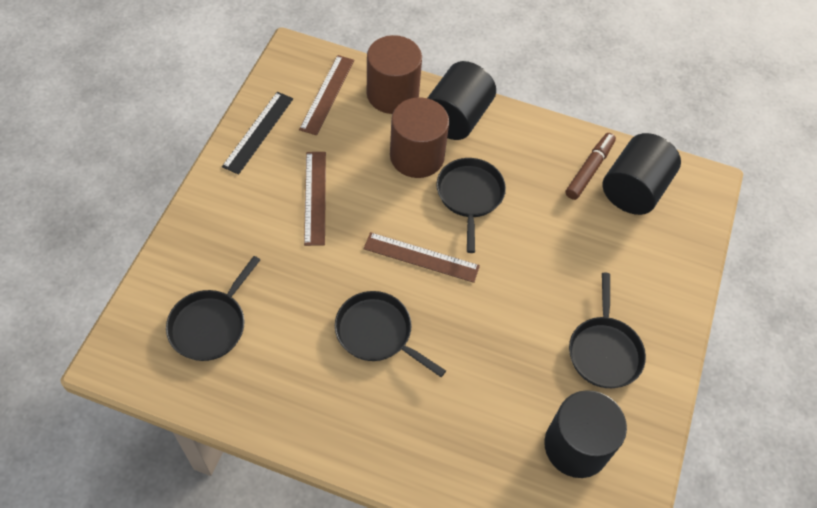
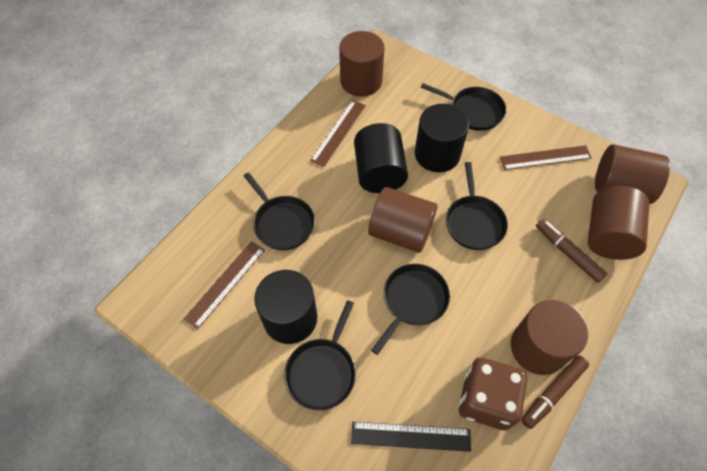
black pan: 4 -> 5
brown cylinder: 2 -> 5
brown dice: 0 -> 1
brown marker: 1 -> 2

